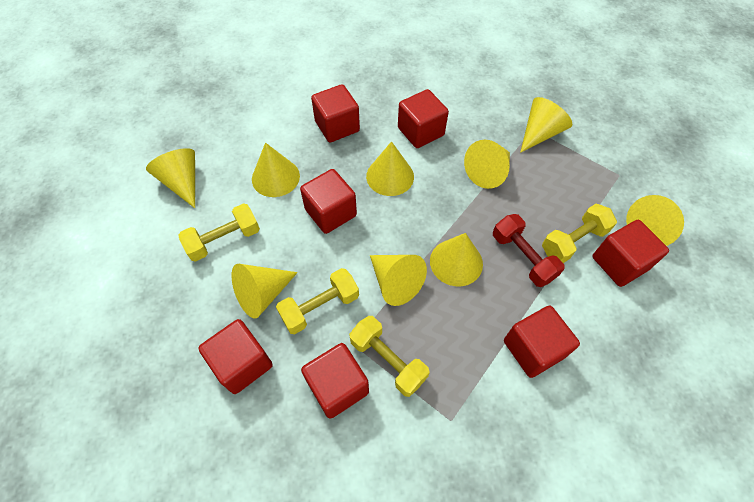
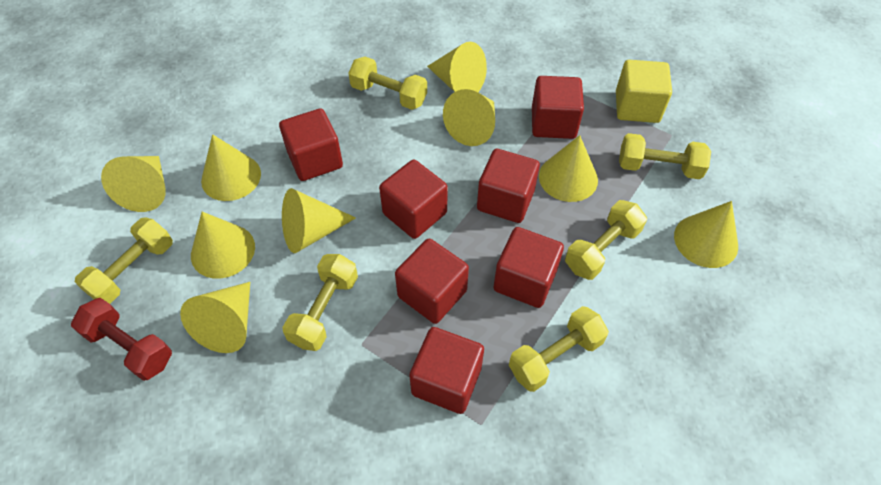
yellow cube: 0 -> 1
yellow dumbbell: 4 -> 6

